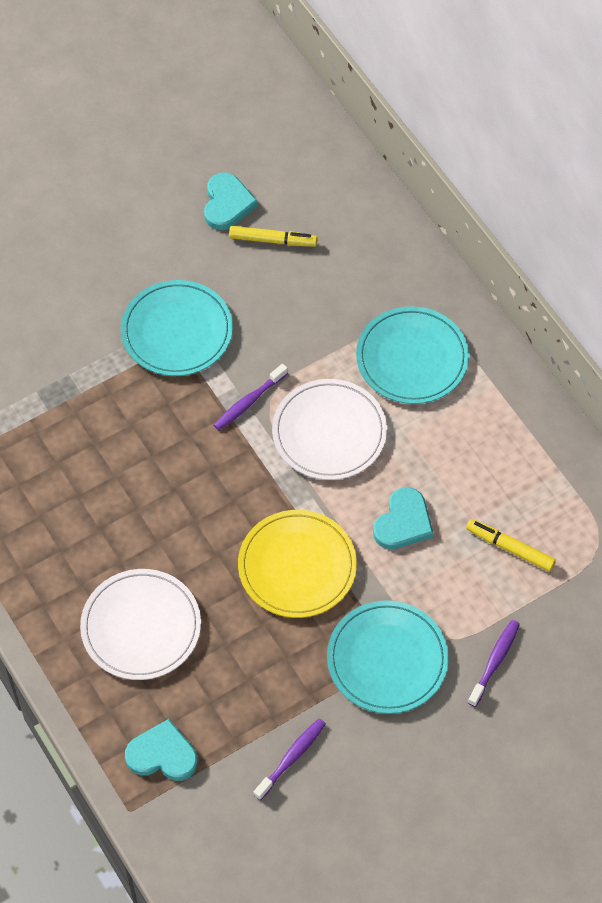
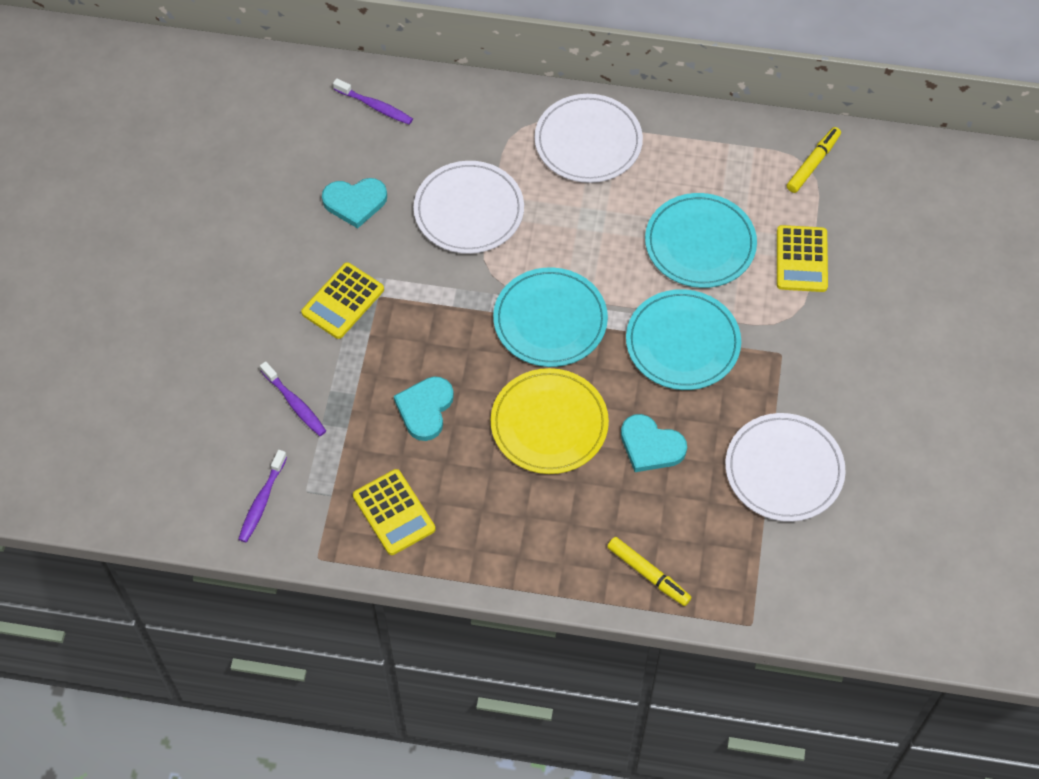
white plate: 2 -> 3
yellow calculator: 0 -> 3

